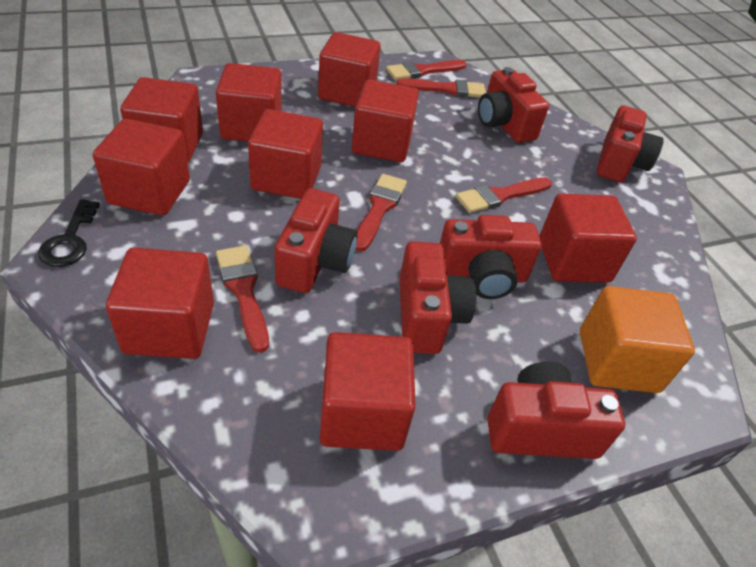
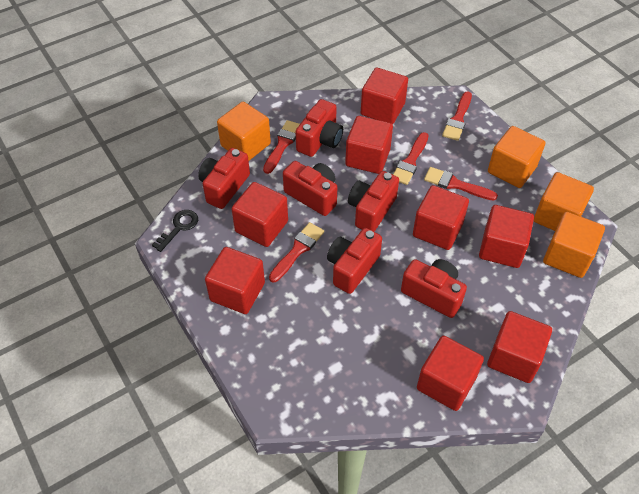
orange cube: 1 -> 4
red cube: 9 -> 8

